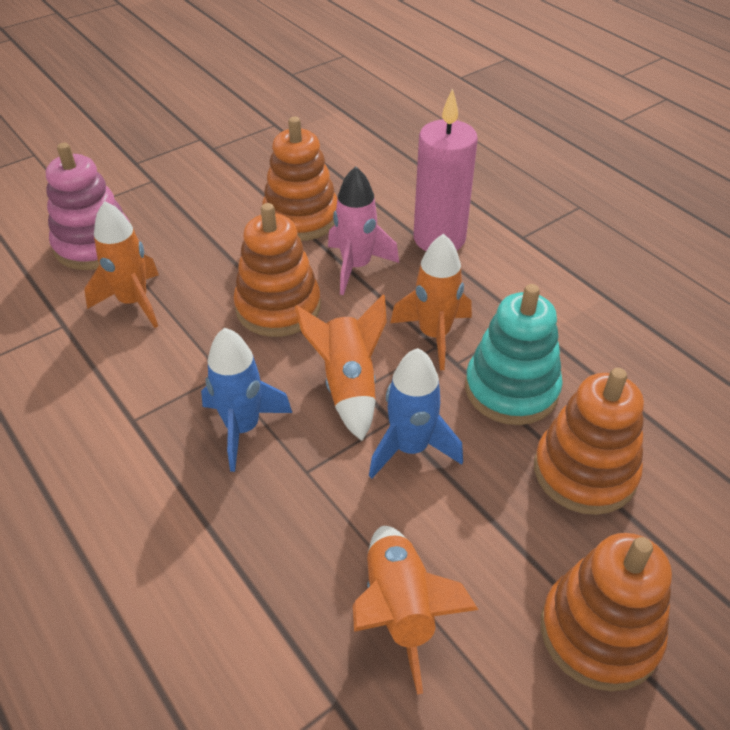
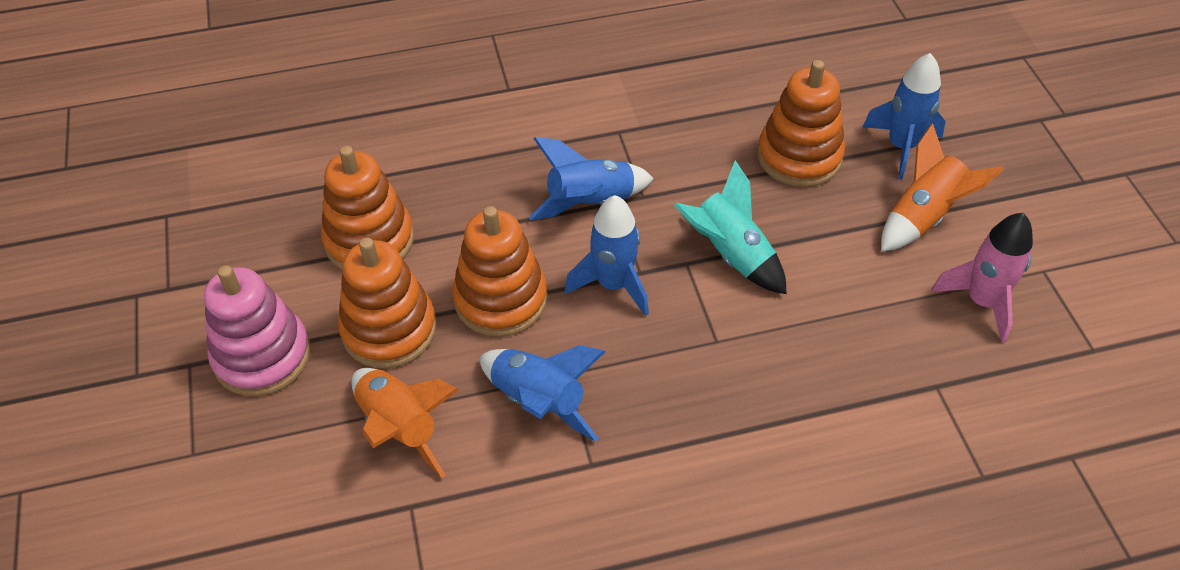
blue rocket: 2 -> 4
orange rocket: 4 -> 2
pink candle: 1 -> 0
turquoise rocket: 0 -> 1
turquoise stacking toy: 1 -> 0

